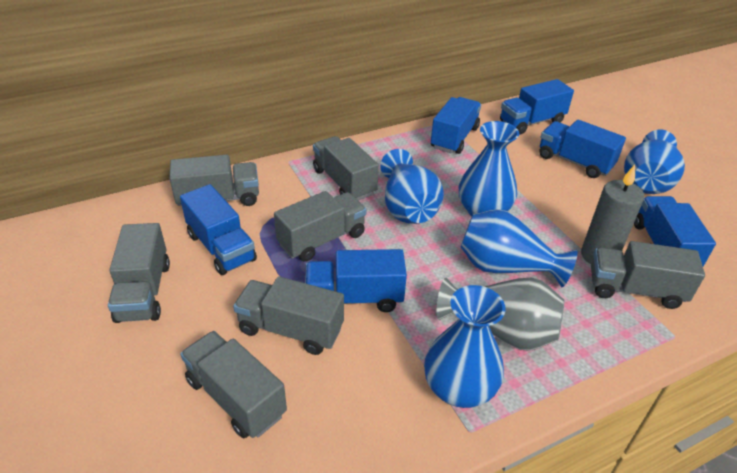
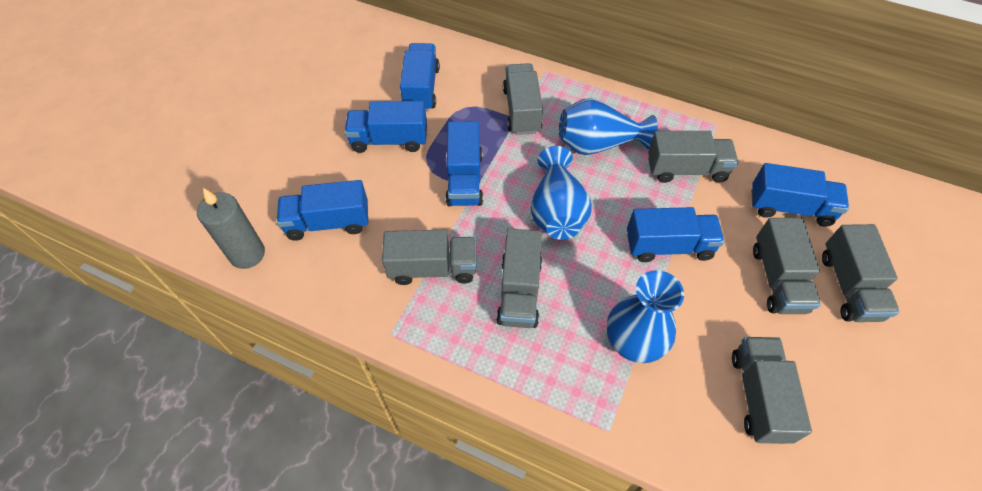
blue vase: 5 -> 3
grey vase: 1 -> 0

